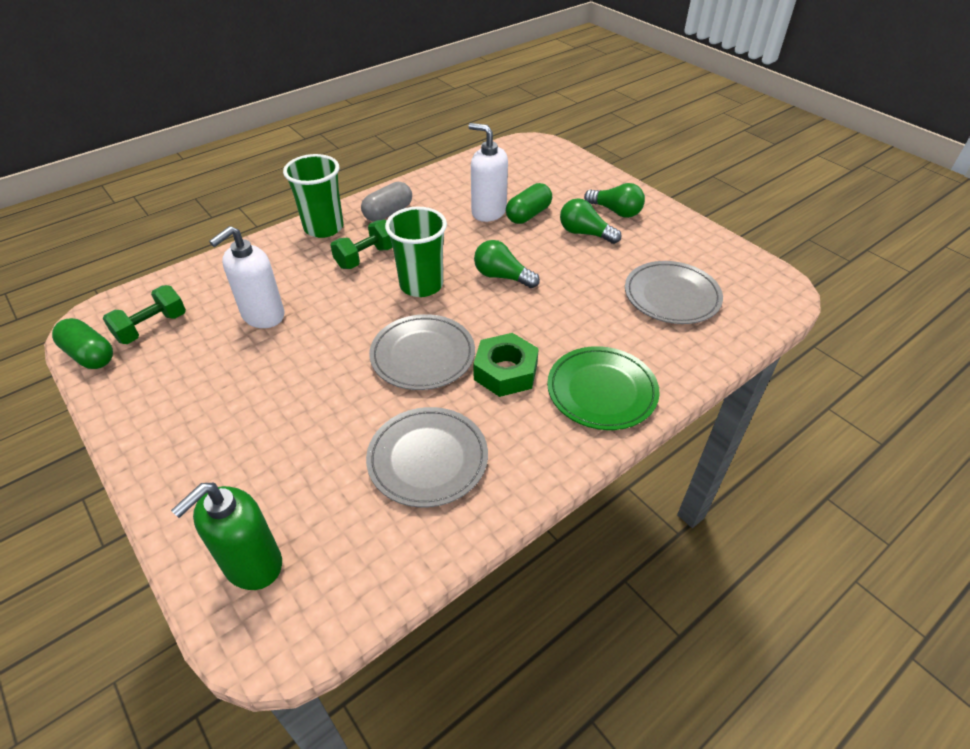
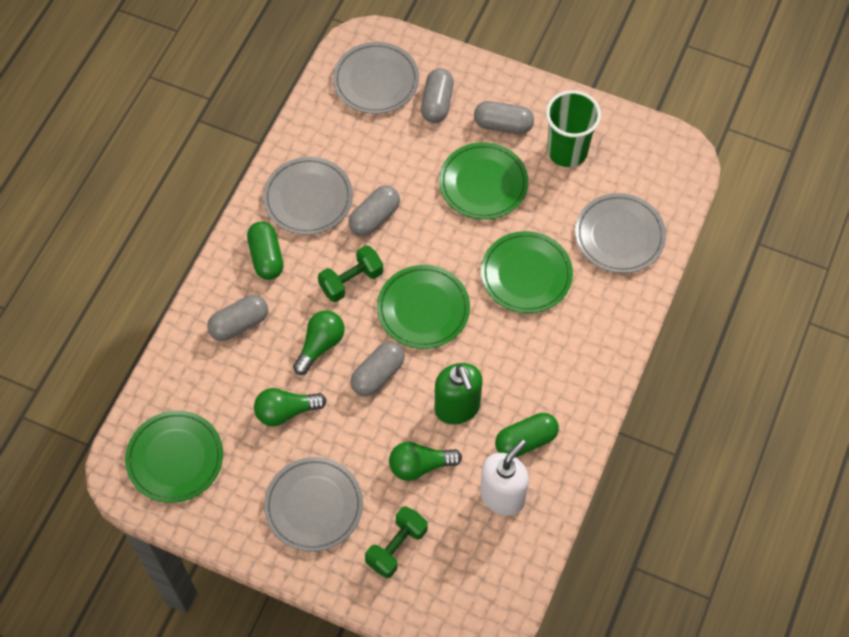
green cup: 2 -> 1
green nut: 1 -> 0
green plate: 1 -> 4
grey capsule: 1 -> 5
grey plate: 3 -> 4
white soap dispenser: 2 -> 1

